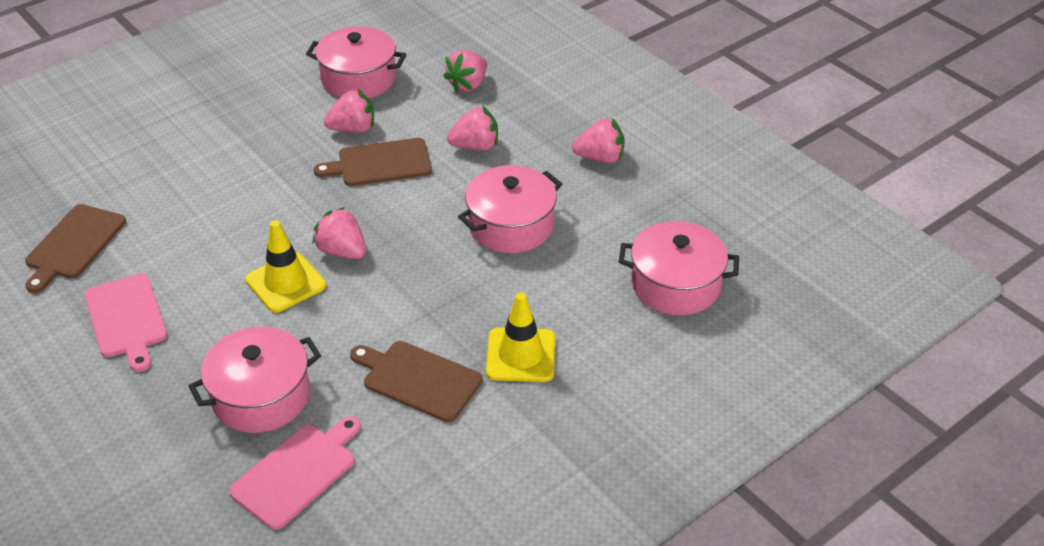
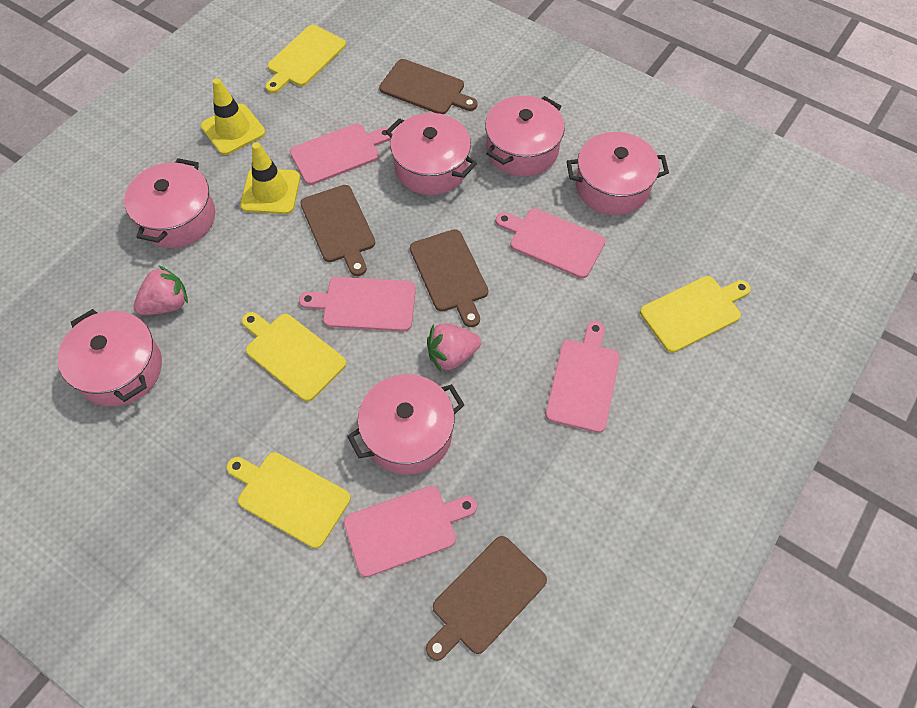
brown cutting board: 3 -> 4
pink cutting board: 2 -> 5
pink pot: 4 -> 6
pink strawberry: 5 -> 2
yellow cutting board: 0 -> 4

